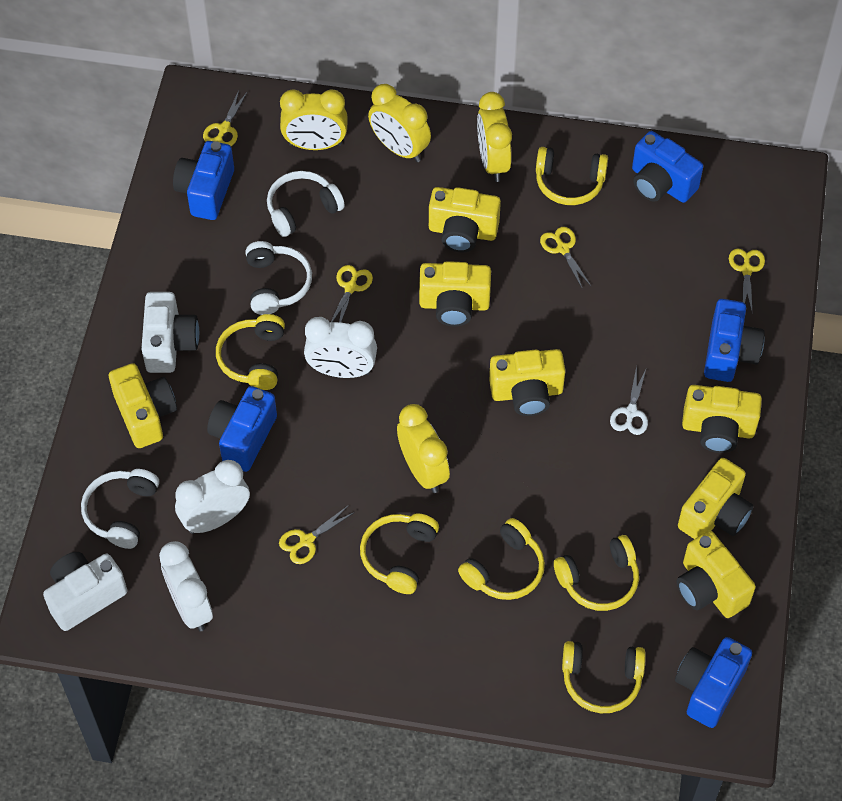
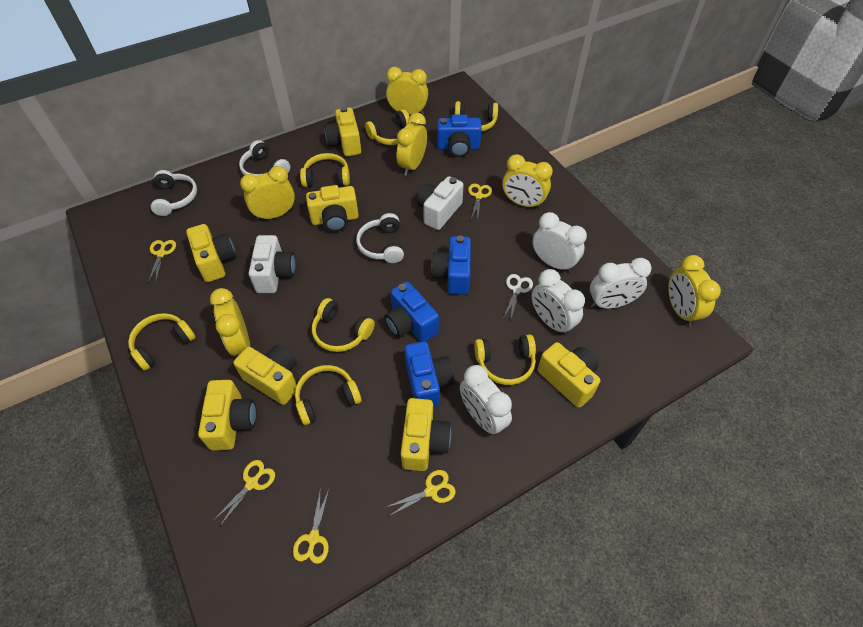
blue camera: 5 -> 4
white clock: 3 -> 4
yellow clock: 4 -> 6
yellow headphones: 6 -> 7

